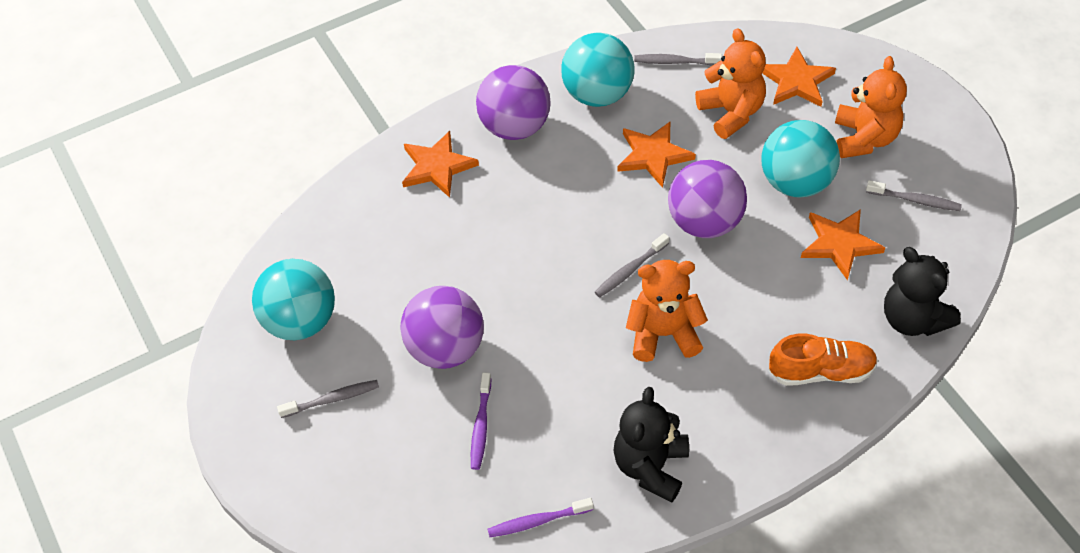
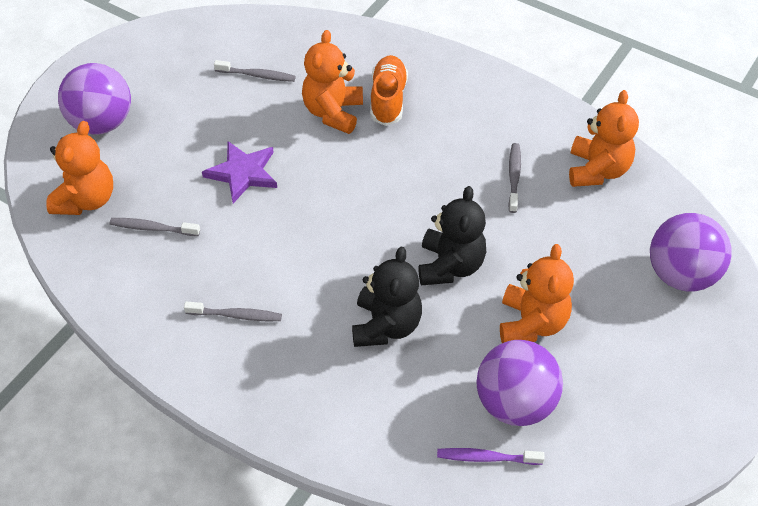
orange star: 4 -> 0
orange teddy bear: 3 -> 4
purple star: 0 -> 1
purple toothbrush: 2 -> 1
turquoise ball: 3 -> 0

